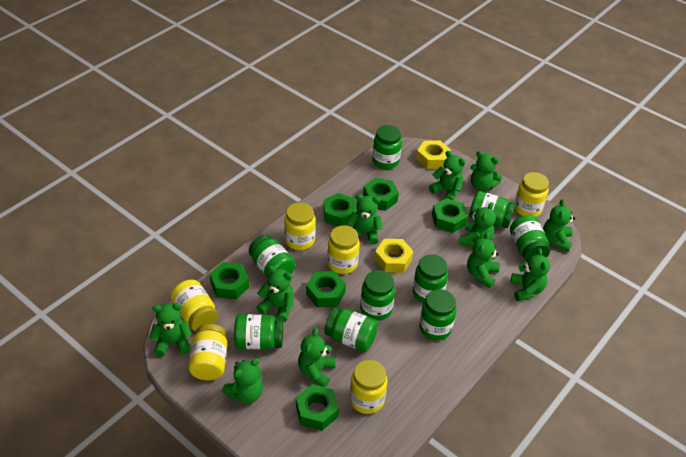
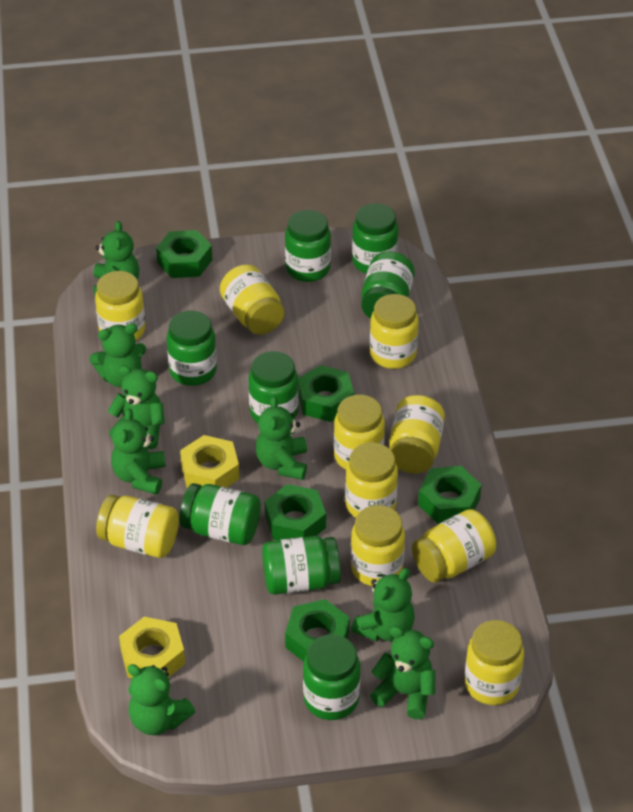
green jar: 9 -> 8
green nut: 6 -> 5
green teddy bear: 11 -> 8
yellow jar: 6 -> 10

